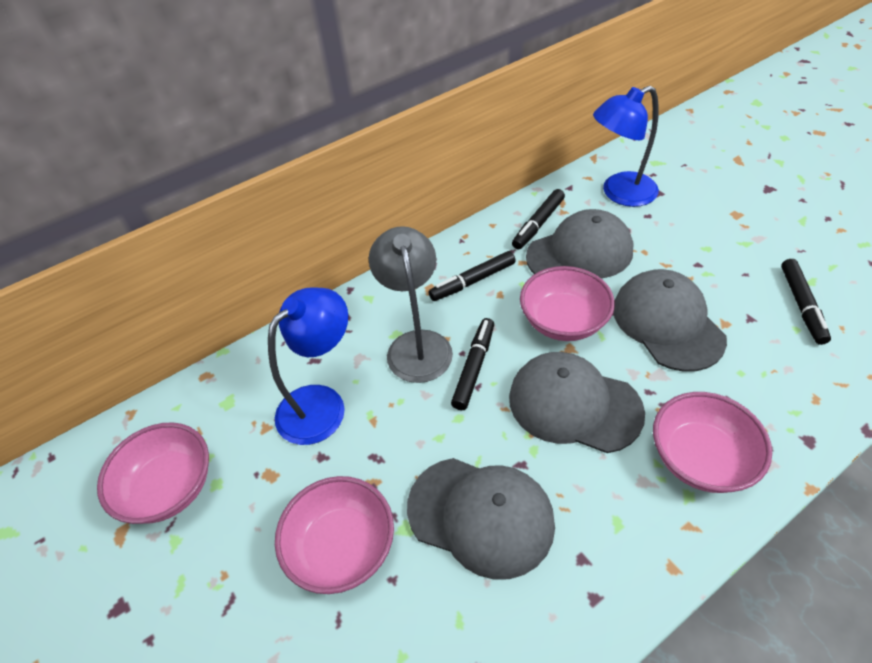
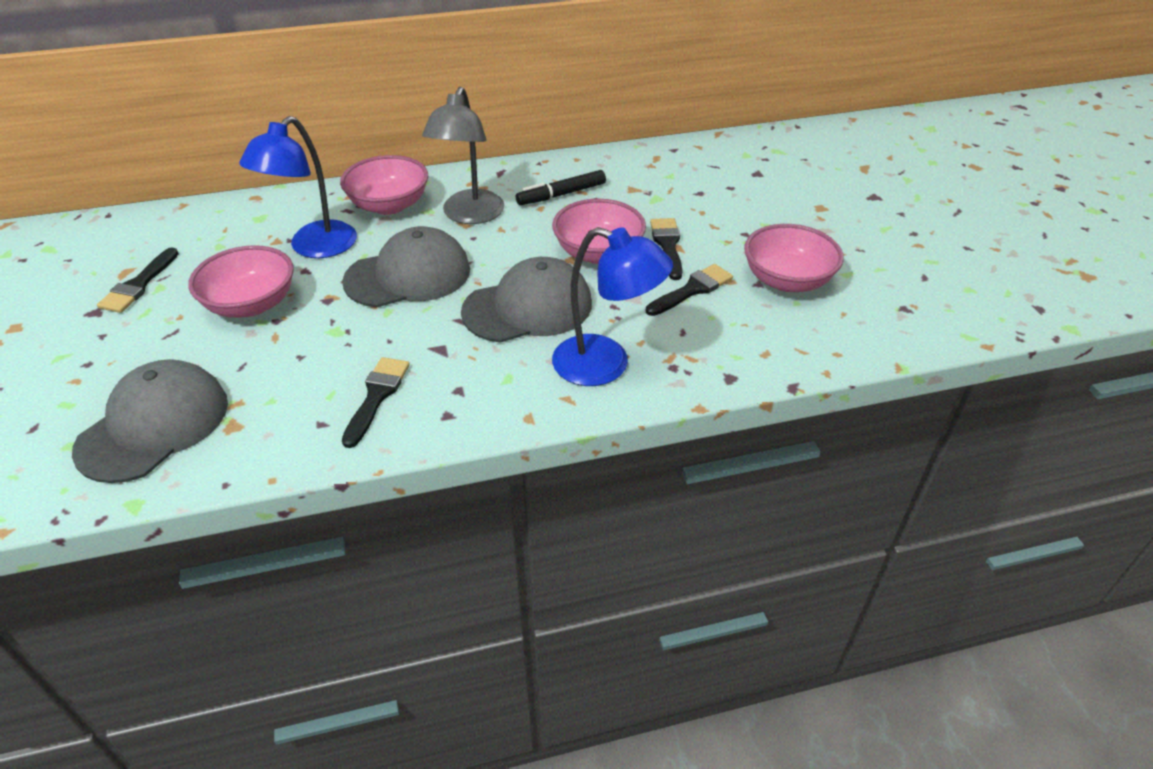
black brush: 0 -> 4
black marker: 4 -> 1
grey cap: 4 -> 3

